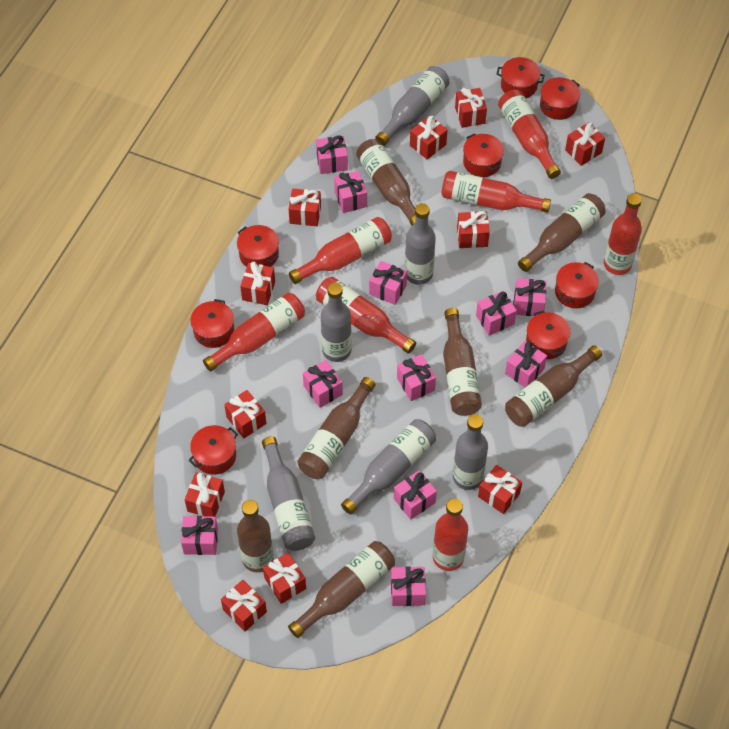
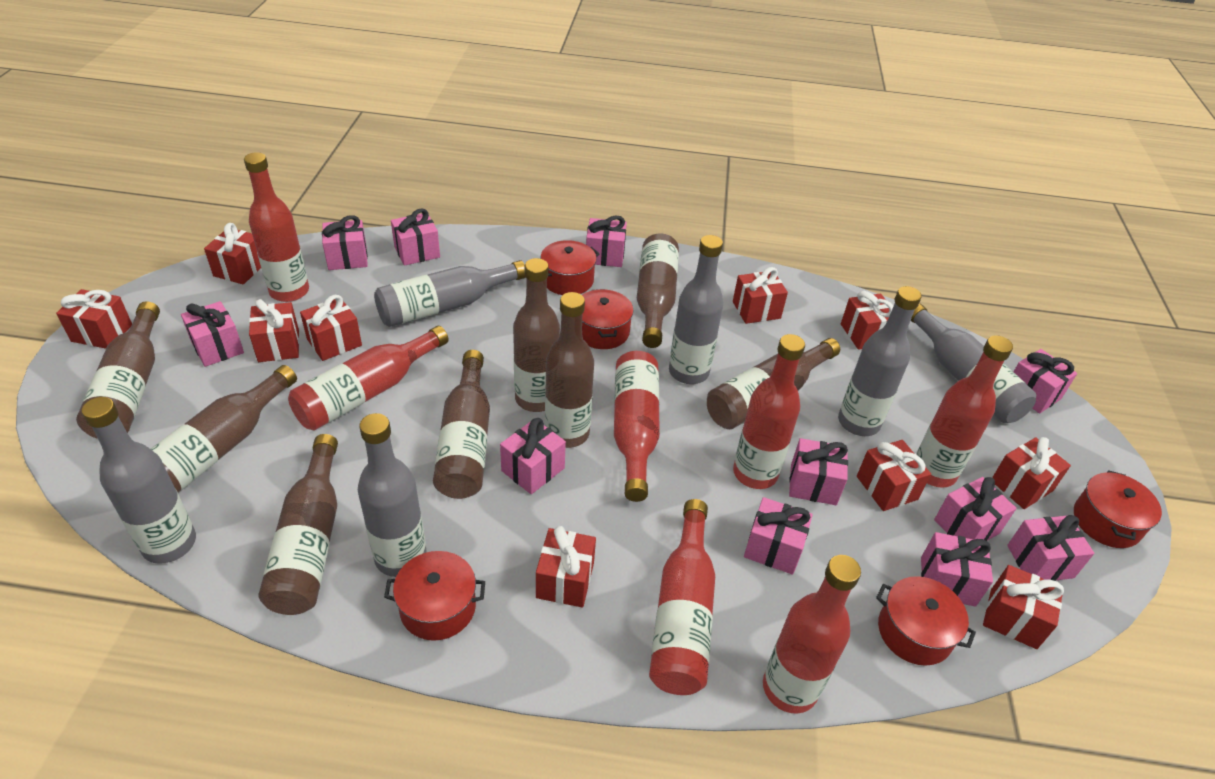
brown bottle: 7 -> 8
red gift: 11 -> 10
red pot: 8 -> 5

